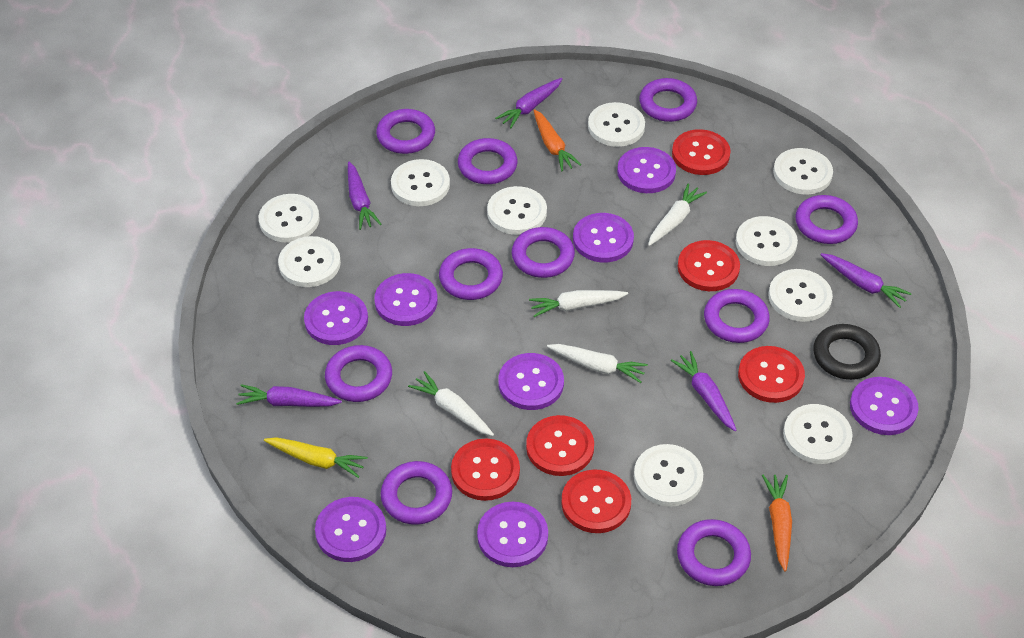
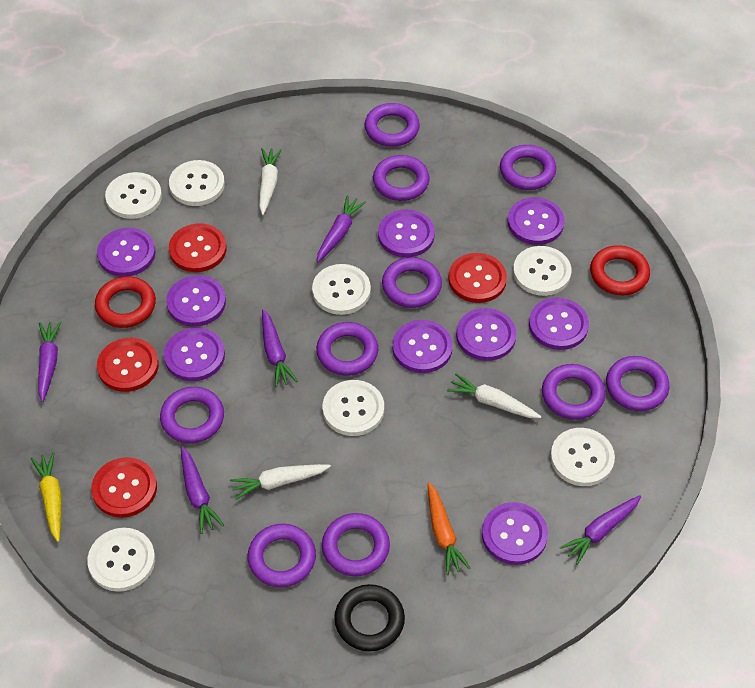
orange carrot: 2 -> 1
purple button: 8 -> 9
red button: 6 -> 4
red ring: 0 -> 2
white button: 10 -> 7
white carrot: 4 -> 3

